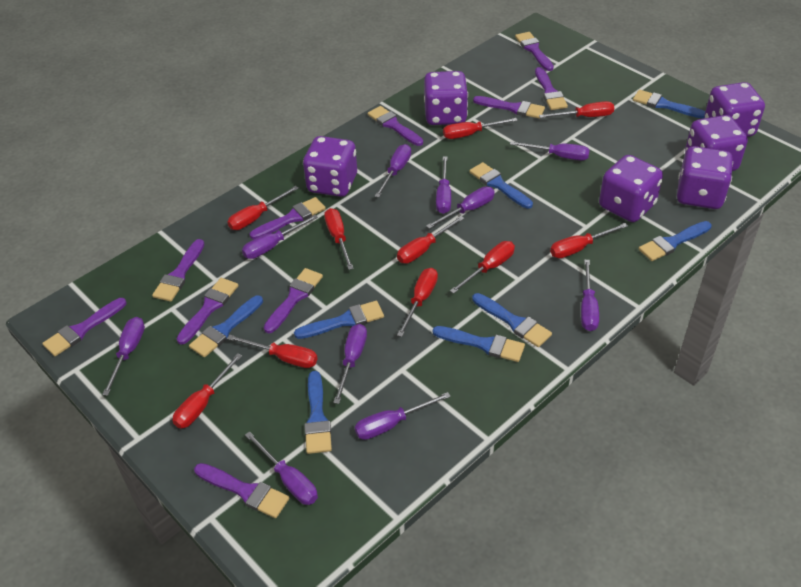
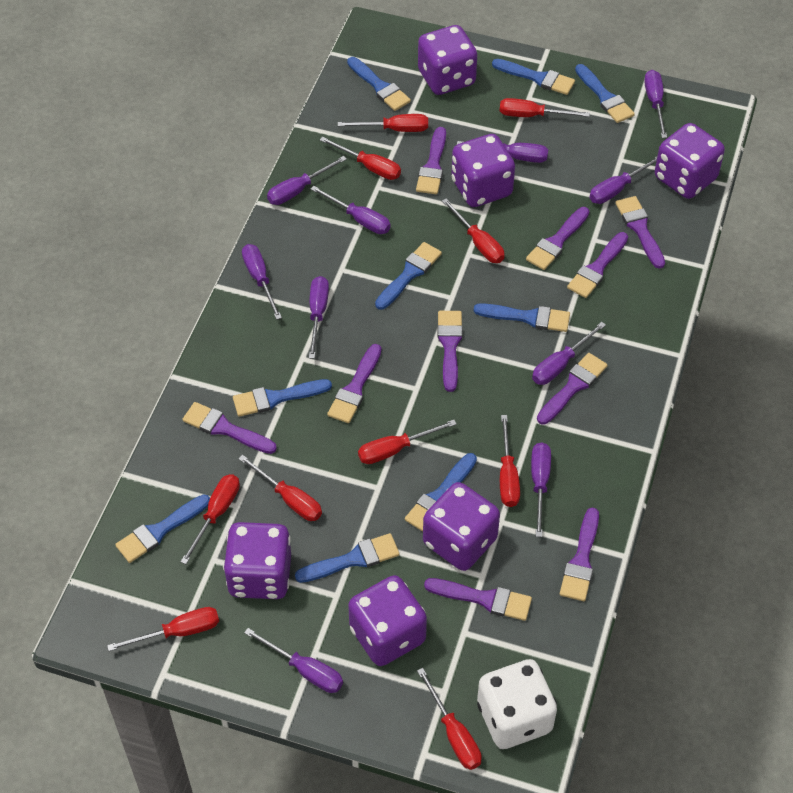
blue brush: 8 -> 9
white dice: 0 -> 1

